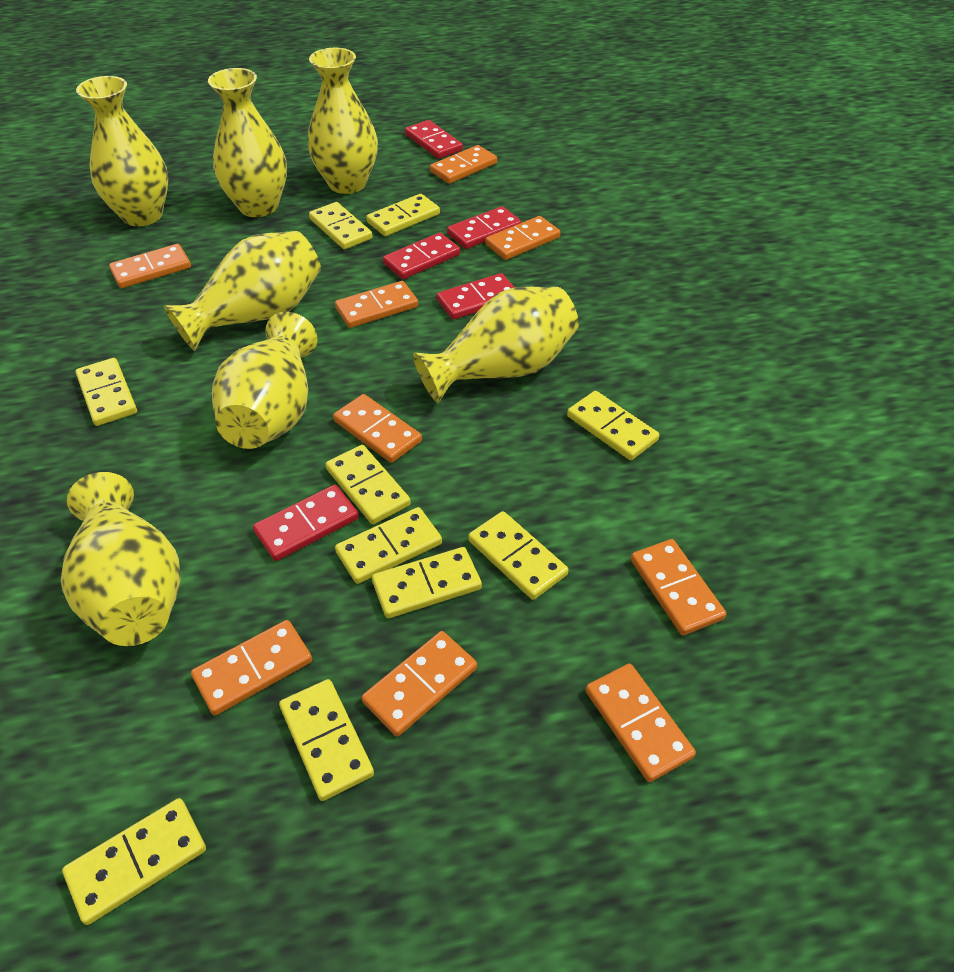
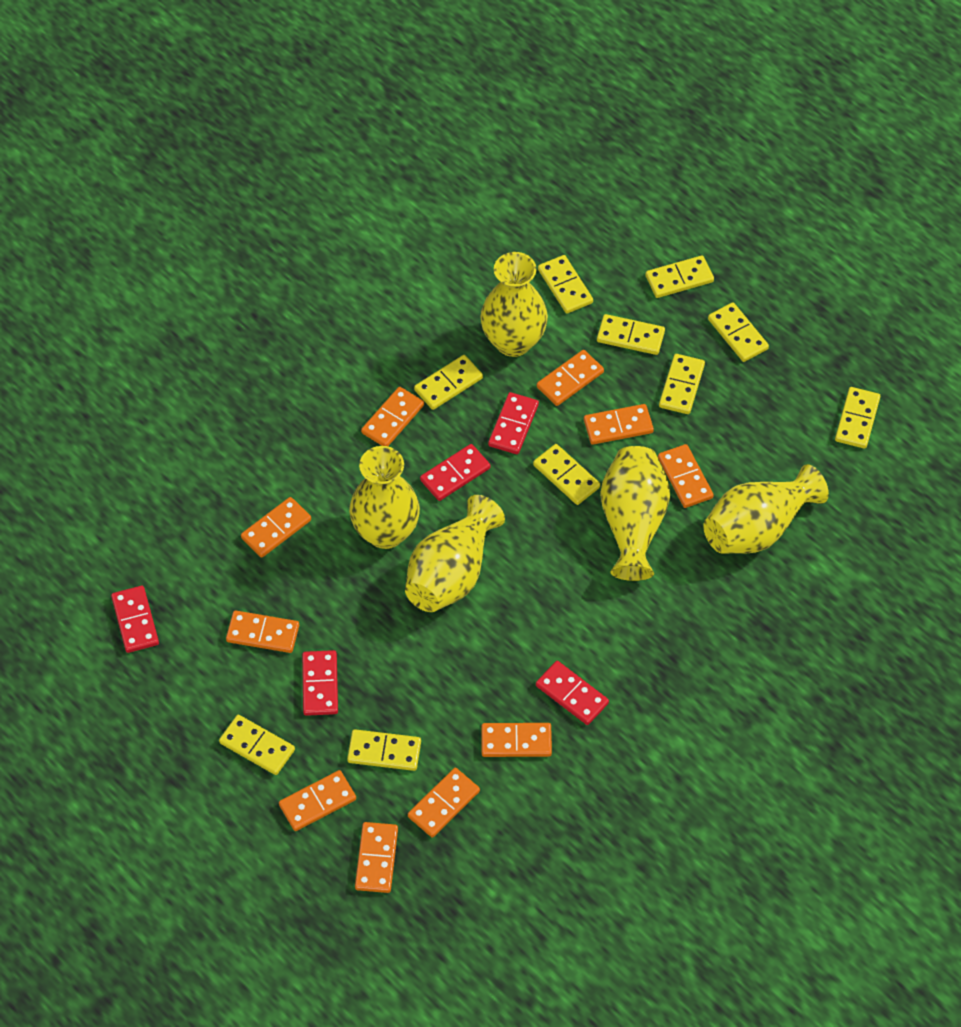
orange domino: 9 -> 10
yellow vase: 7 -> 5

